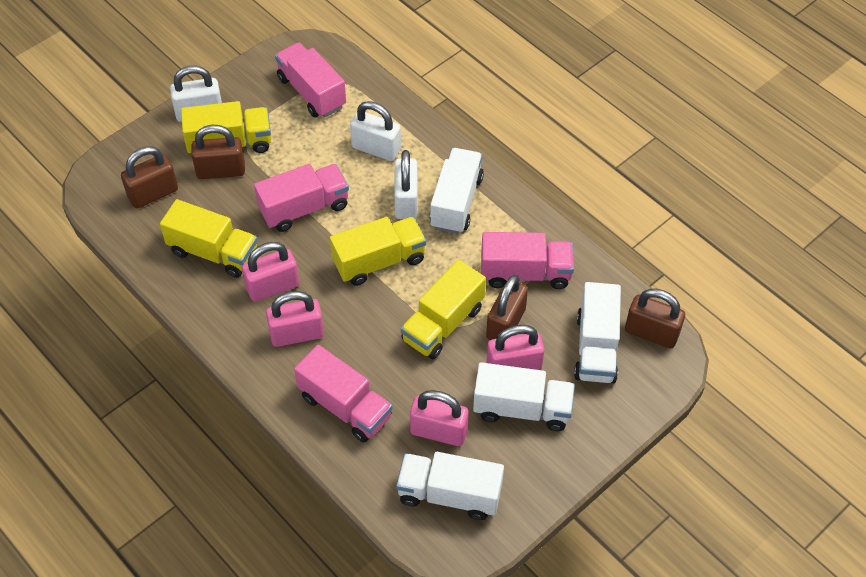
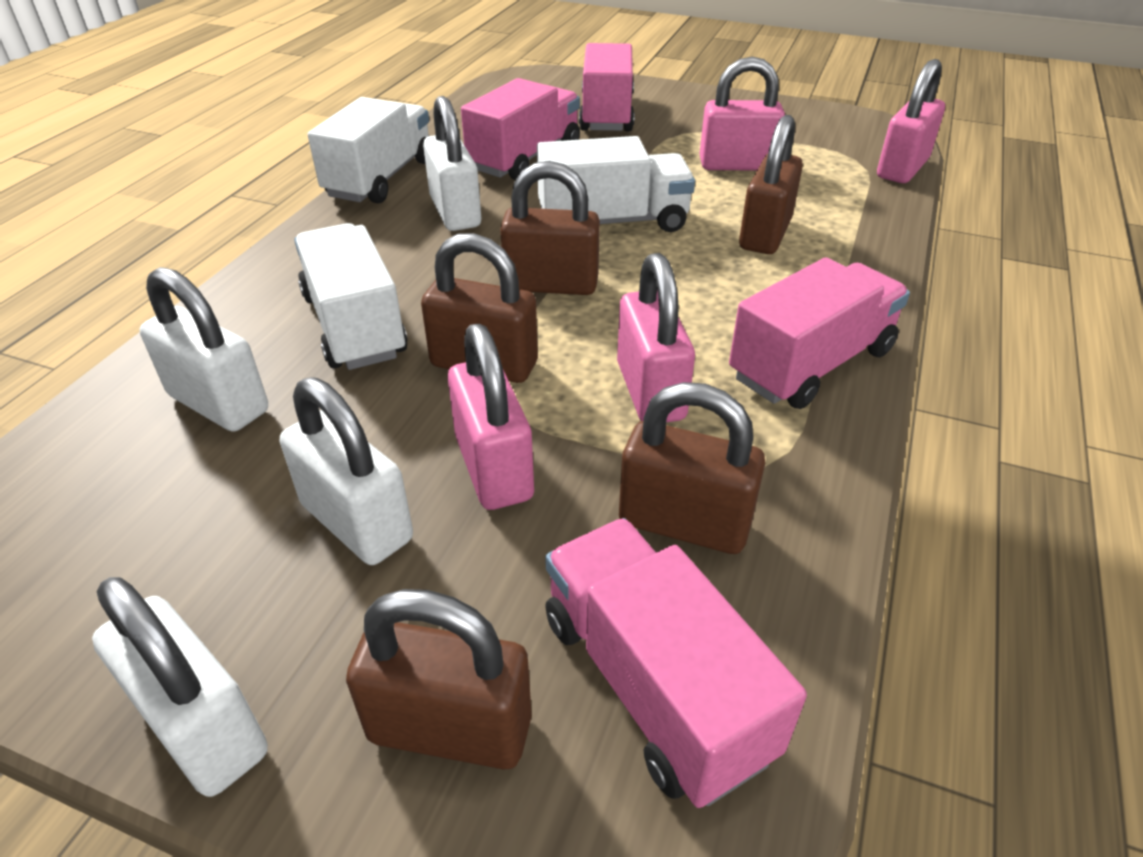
brown padlock: 4 -> 5
white padlock: 3 -> 4
white truck: 4 -> 3
yellow truck: 4 -> 0

